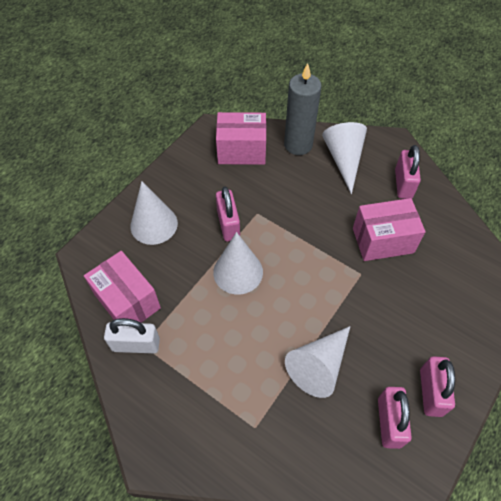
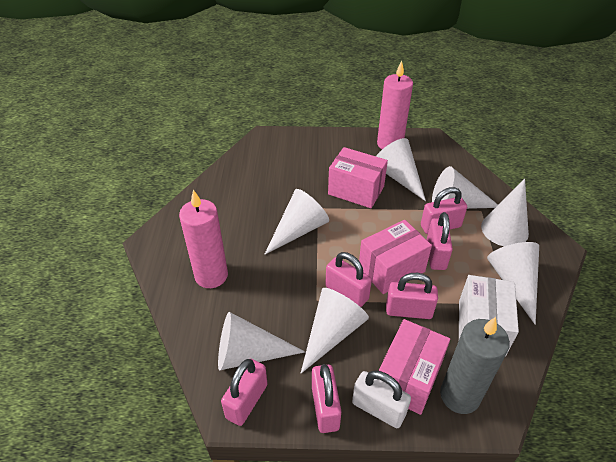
pink candle: 0 -> 2
pink padlock: 4 -> 6
white box: 0 -> 1
white cone: 4 -> 7

